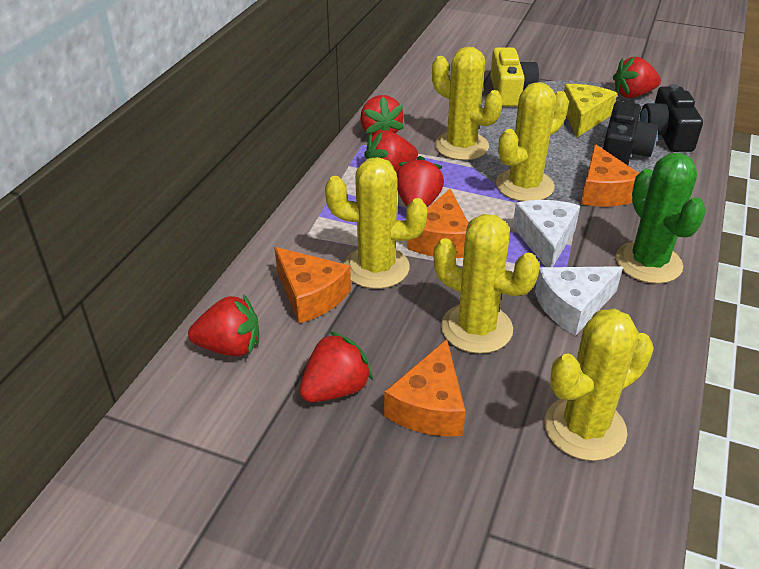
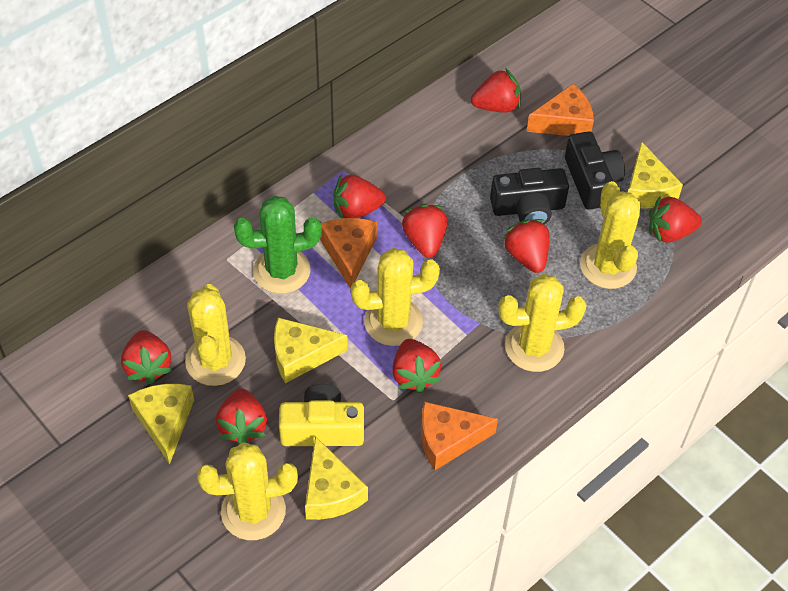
orange cheese: 4 -> 3
red strawberry: 6 -> 8
white cheese: 2 -> 0
yellow cheese: 1 -> 4

